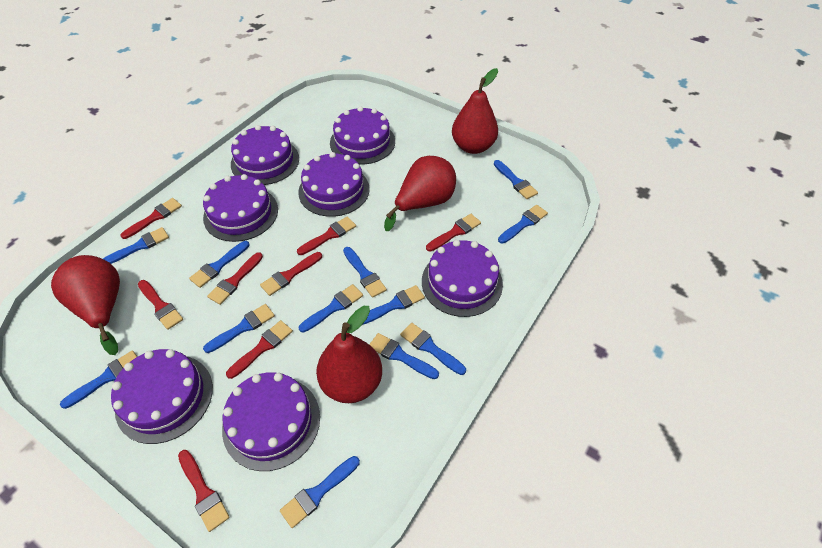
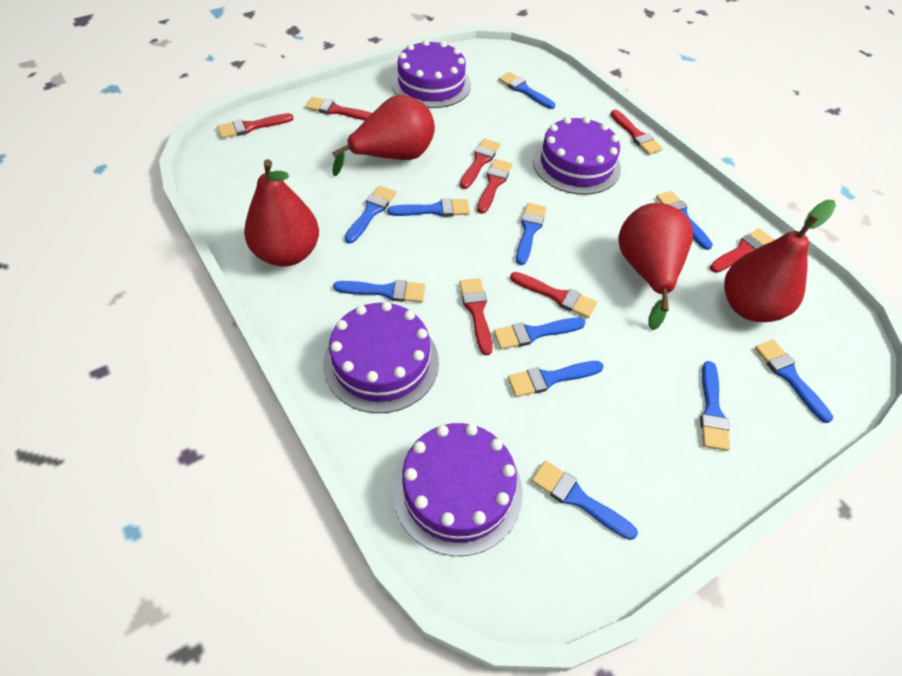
blue brush: 12 -> 11
purple cake: 7 -> 4

